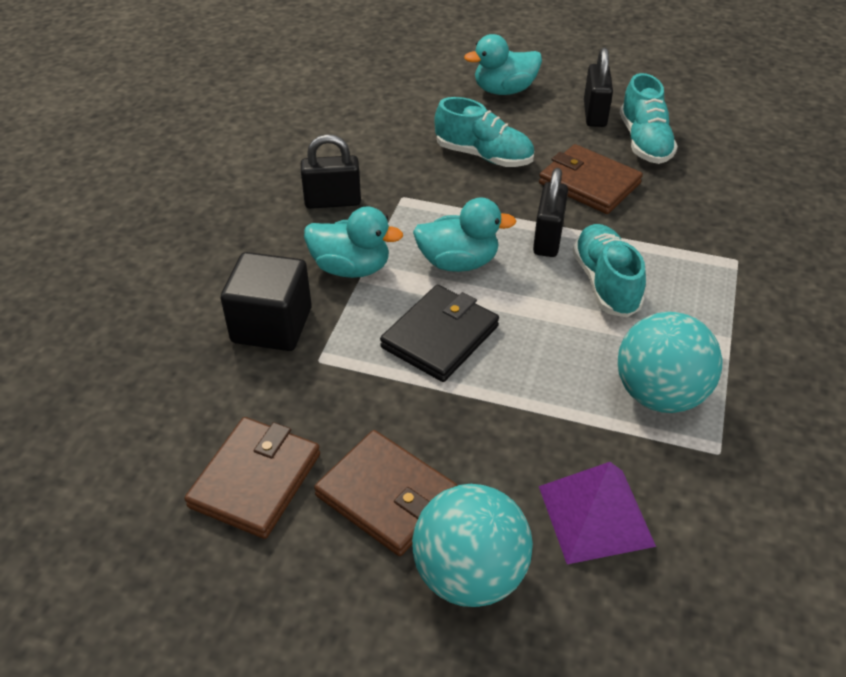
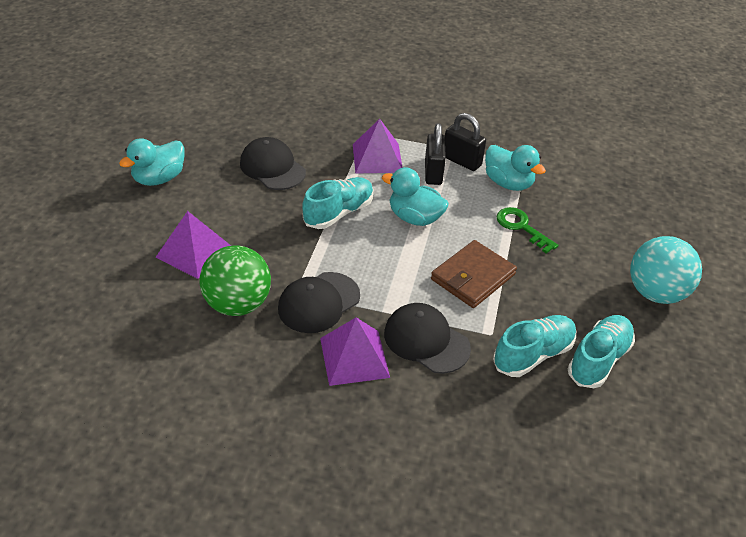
black cap: 0 -> 3
black cube: 1 -> 0
black padlock: 3 -> 2
black wallet: 1 -> 0
brown wallet: 3 -> 1
green ball: 0 -> 1
green key: 0 -> 1
purple pyramid: 1 -> 3
turquoise ball: 2 -> 1

